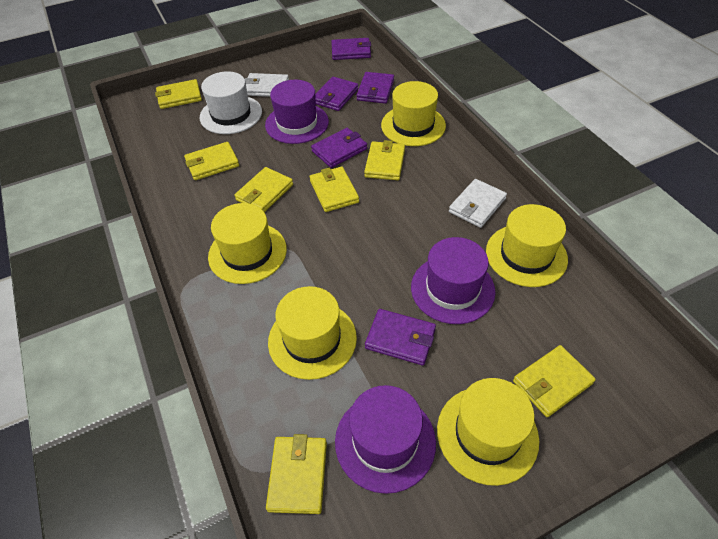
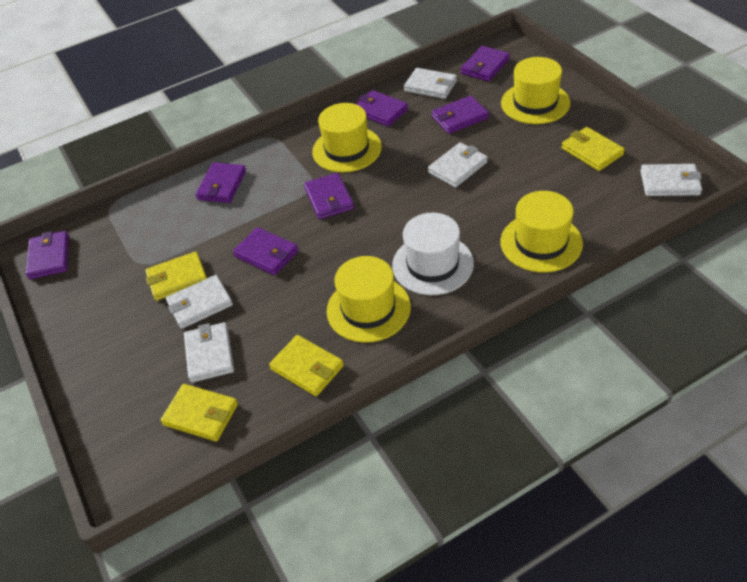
purple hat: 3 -> 0
purple wallet: 5 -> 7
white wallet: 2 -> 5
yellow hat: 5 -> 4
yellow wallet: 7 -> 4

